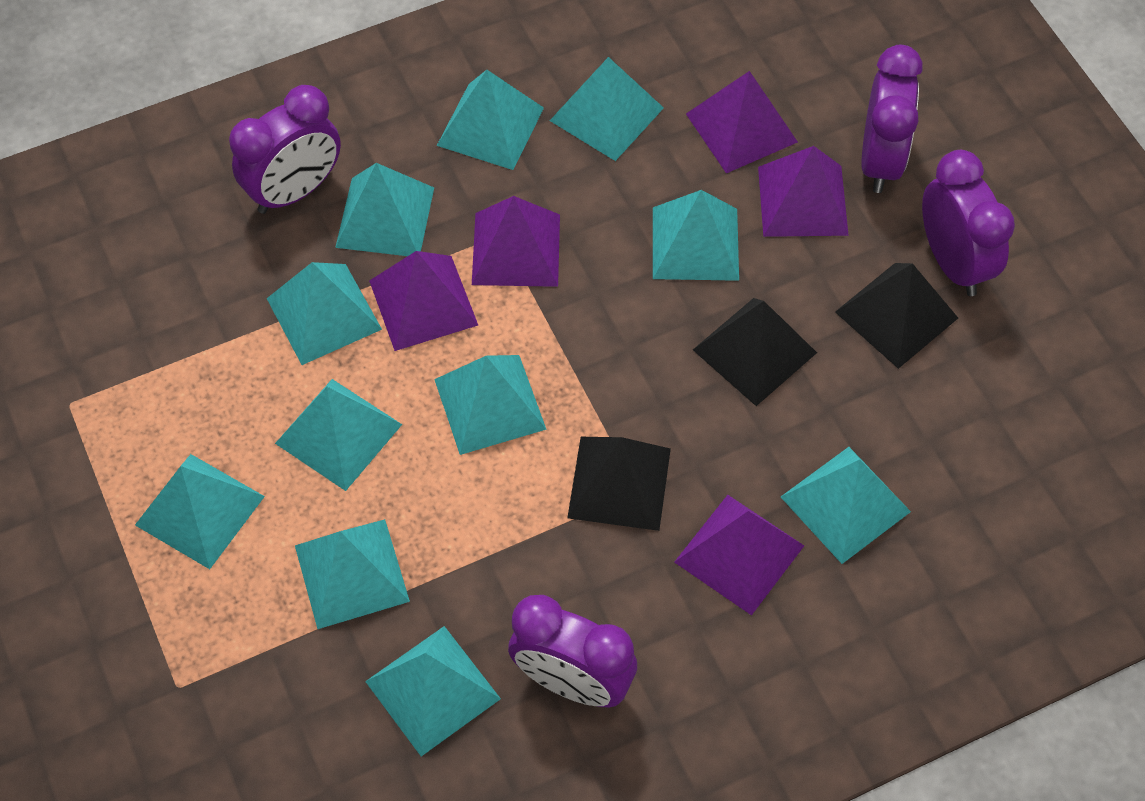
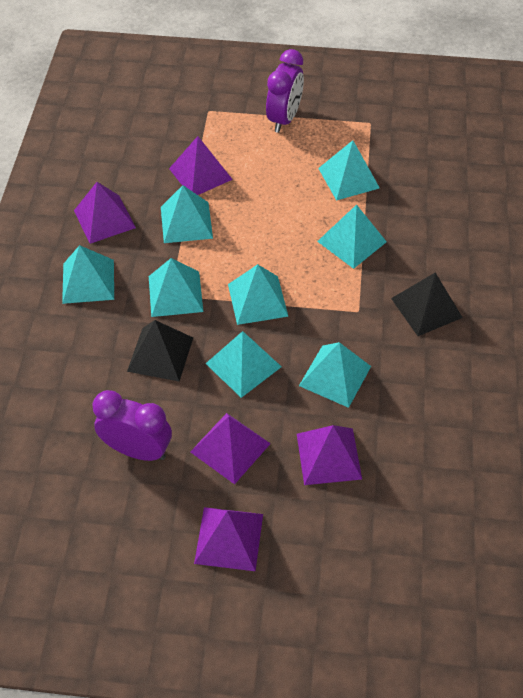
black pyramid: 3 -> 2
purple clock: 4 -> 2
turquoise pyramid: 11 -> 8

